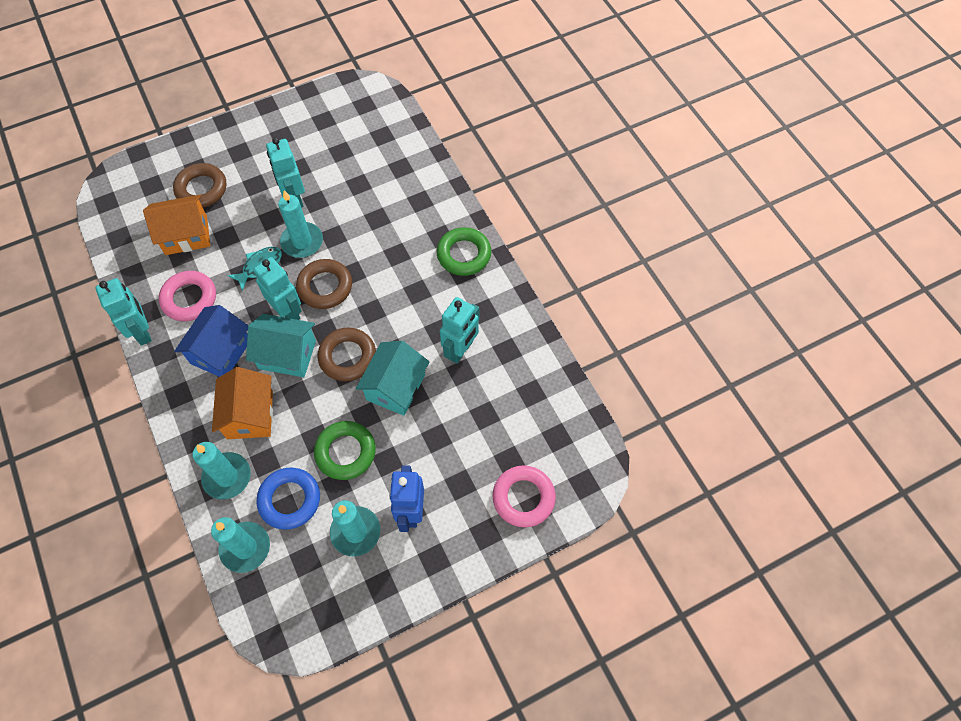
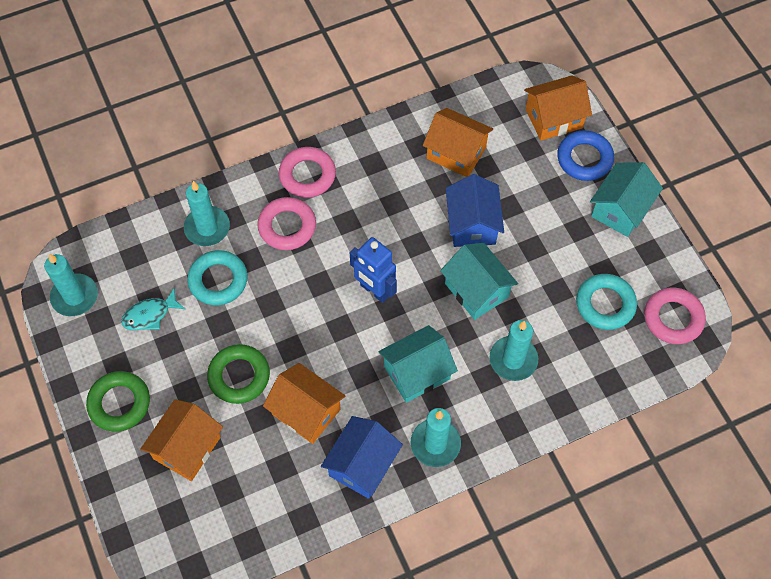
blue house: 1 -> 2
brown ring: 3 -> 0
orange house: 2 -> 4
pink ring: 2 -> 3
turquoise house: 2 -> 3
turquoise ring: 0 -> 2
turquoise robot: 4 -> 0

